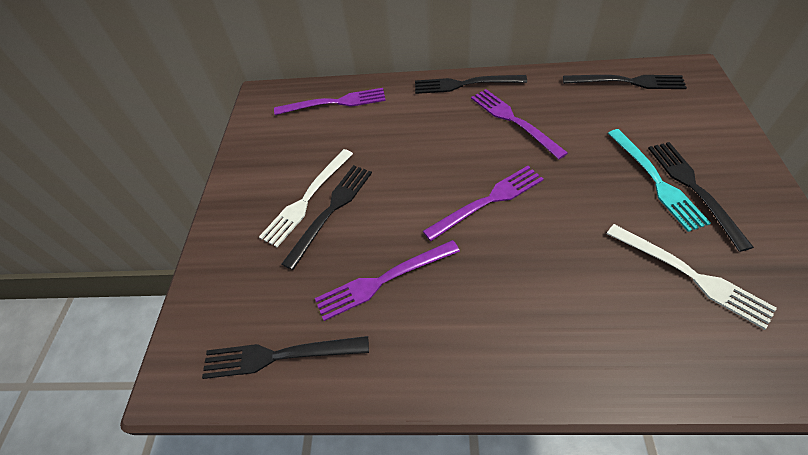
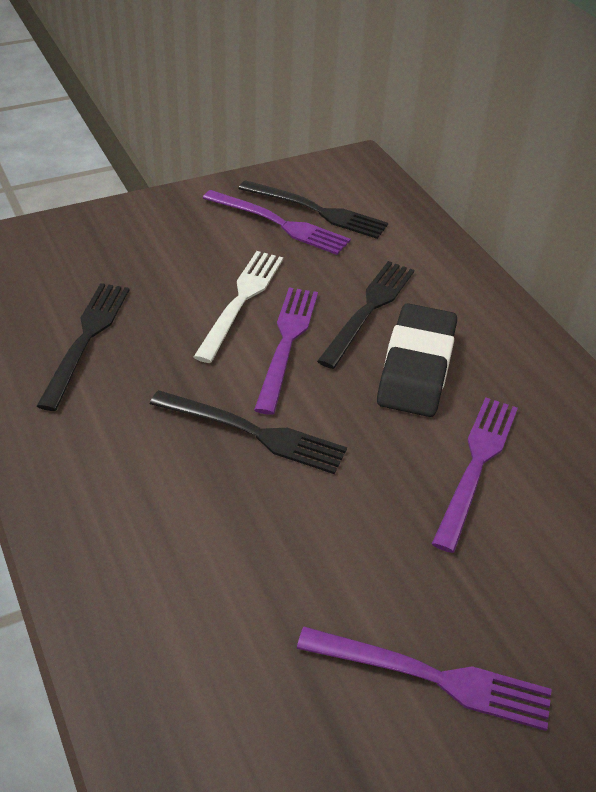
black eraser: 0 -> 1
black fork: 5 -> 4
turquoise fork: 1 -> 0
white fork: 2 -> 1

